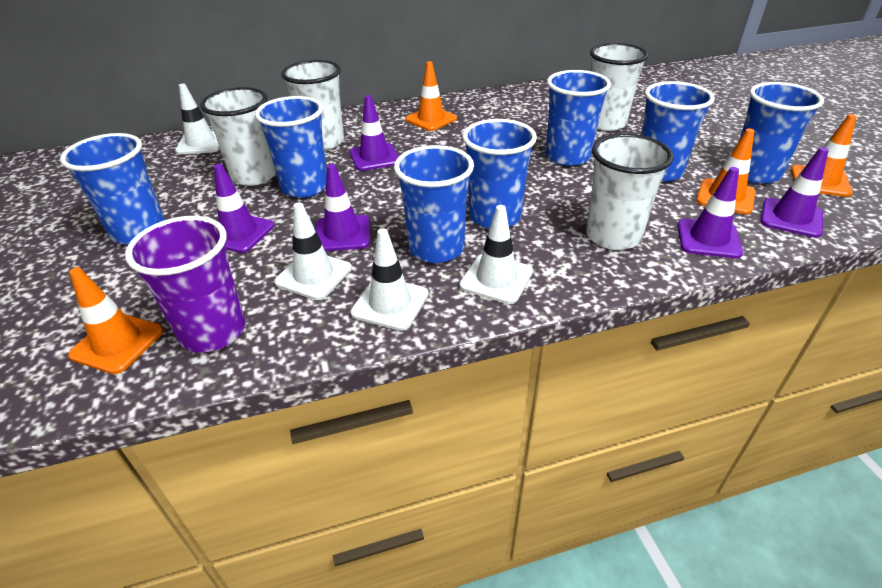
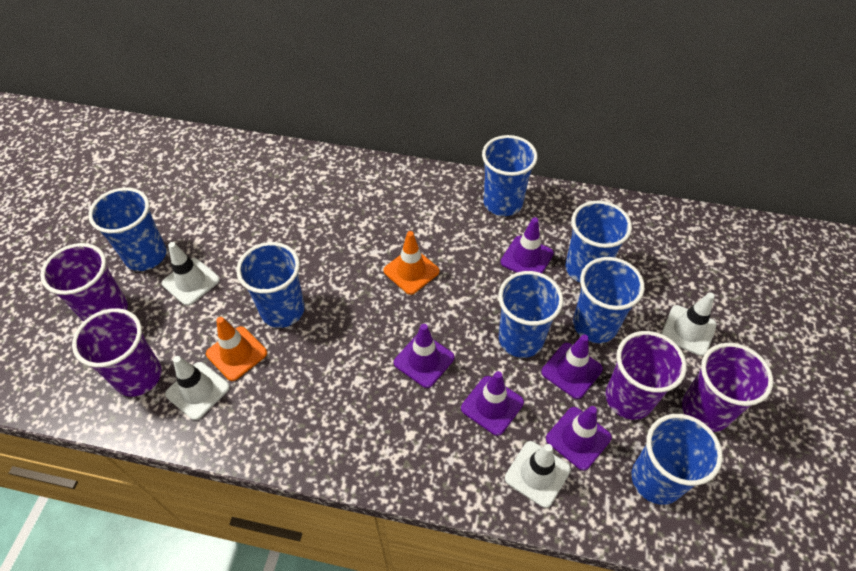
orange traffic cone: 4 -> 2
purple cup: 1 -> 4
white cup: 4 -> 0

